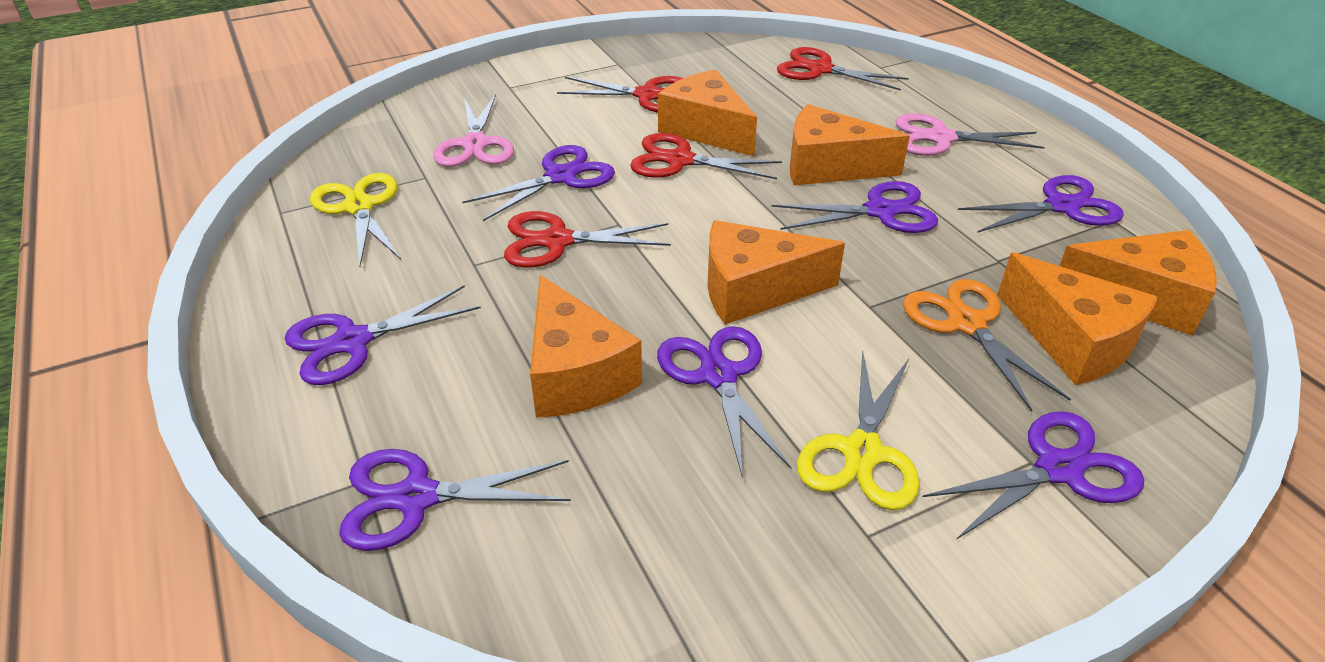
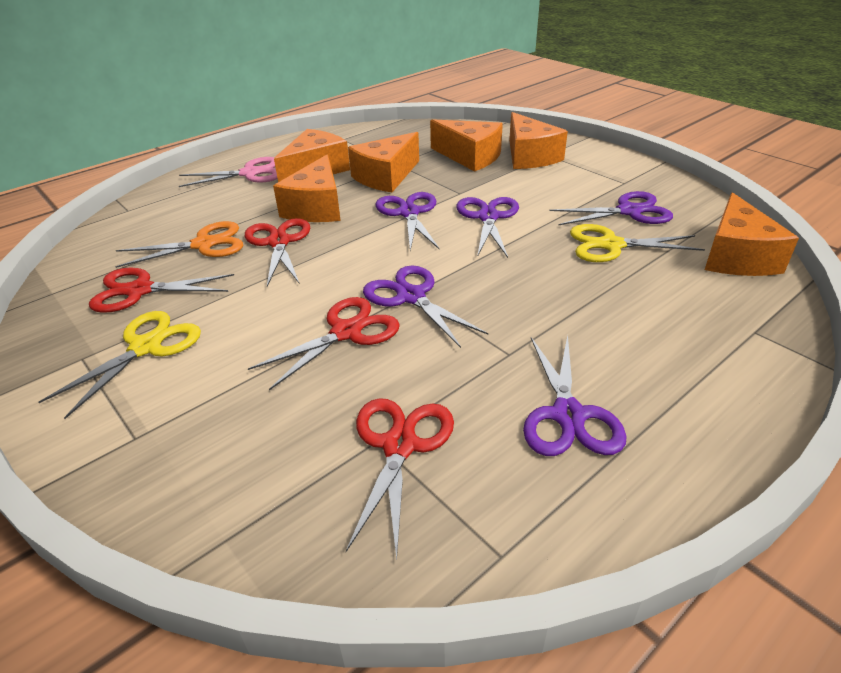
pink scissors: 2 -> 1
purple scissors: 7 -> 5

